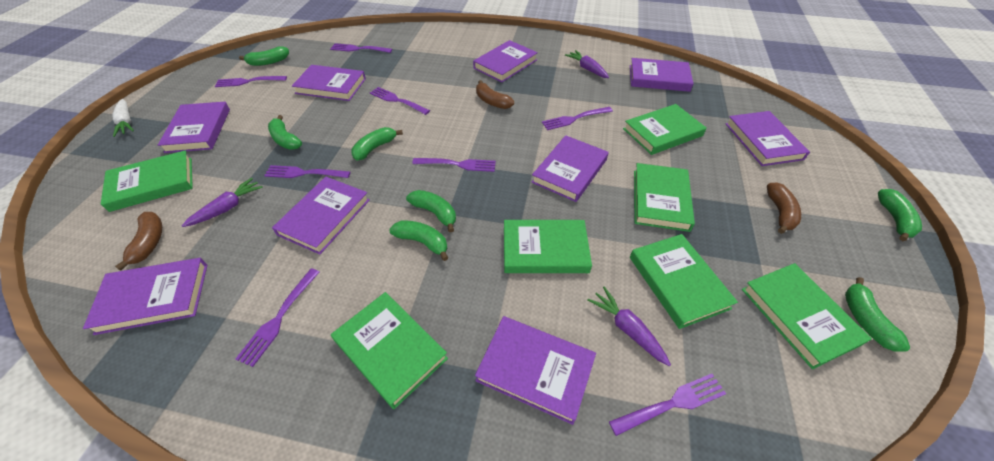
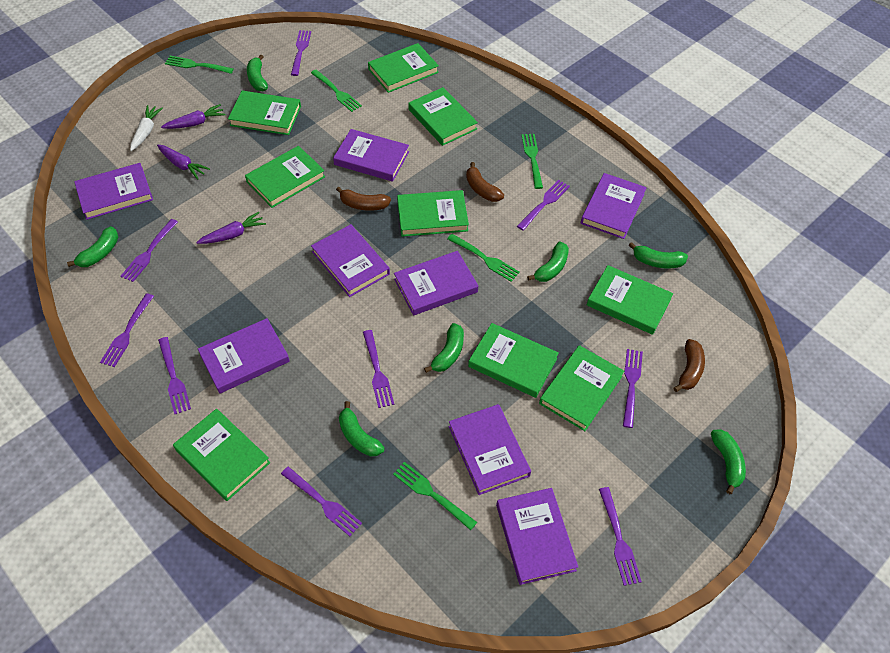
green book: 7 -> 9
green fork: 0 -> 5
purple book: 9 -> 8
purple fork: 8 -> 9

